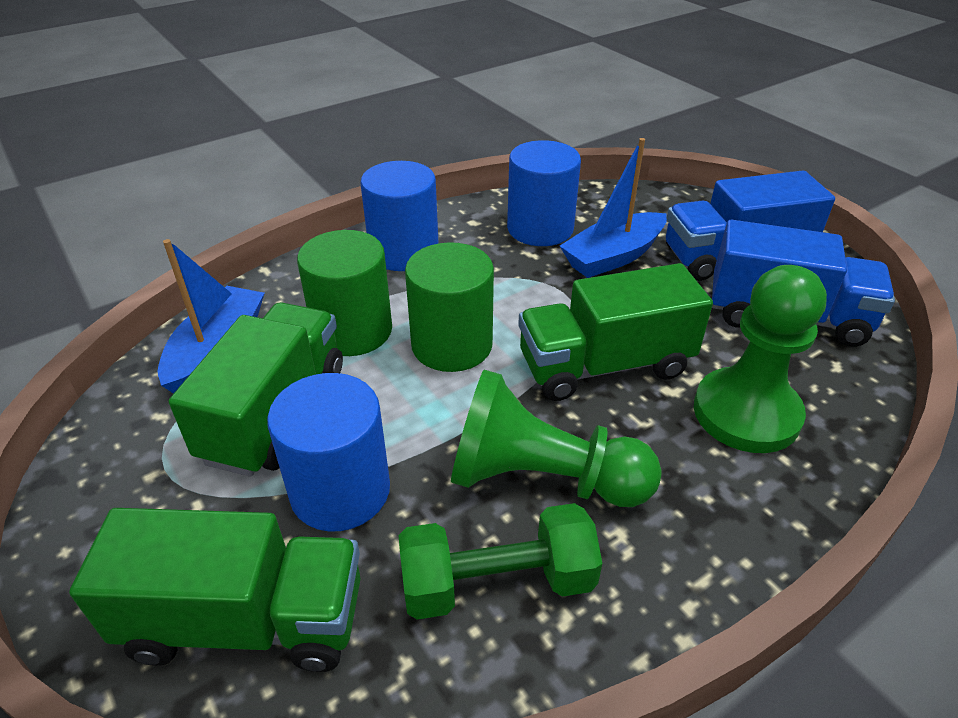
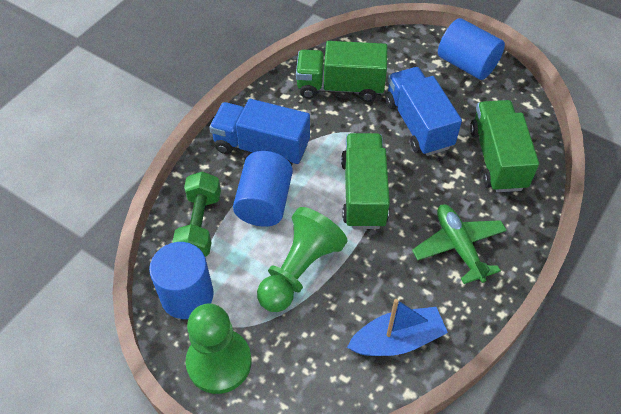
blue boat: 2 -> 1
green cylinder: 2 -> 0
green plane: 0 -> 1

